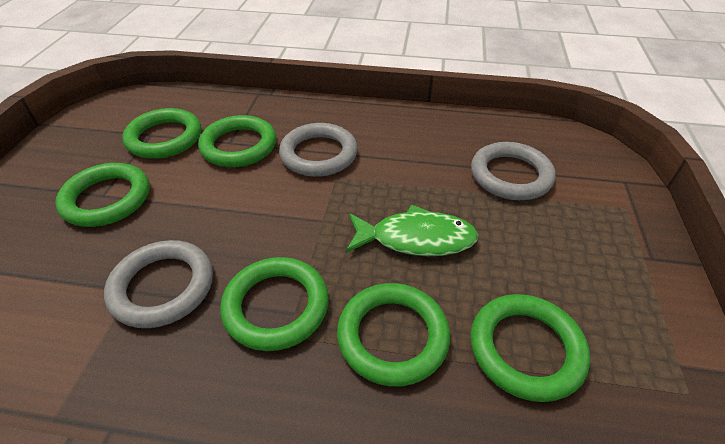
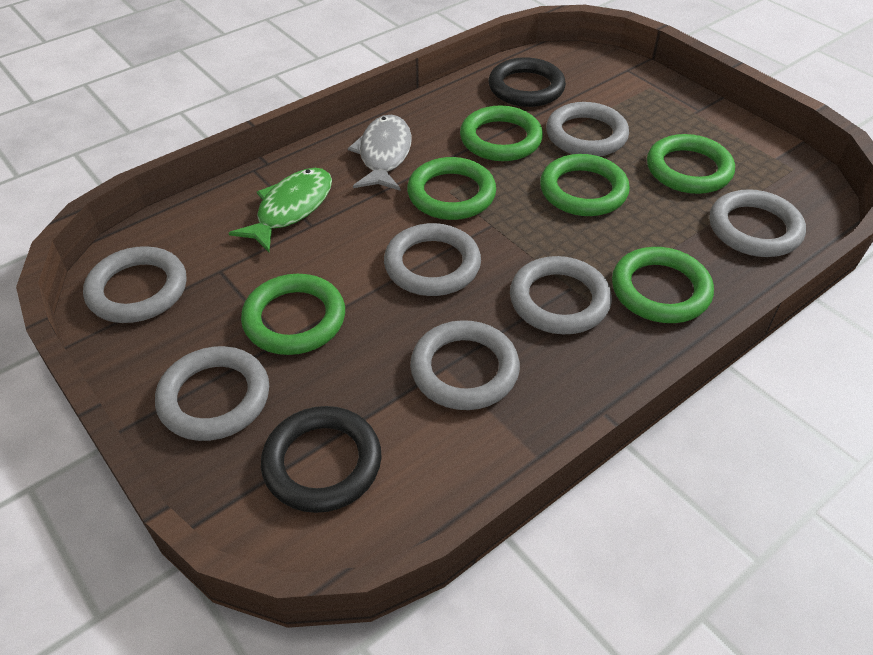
black ring: 0 -> 2
grey fish: 0 -> 1
grey ring: 3 -> 7

